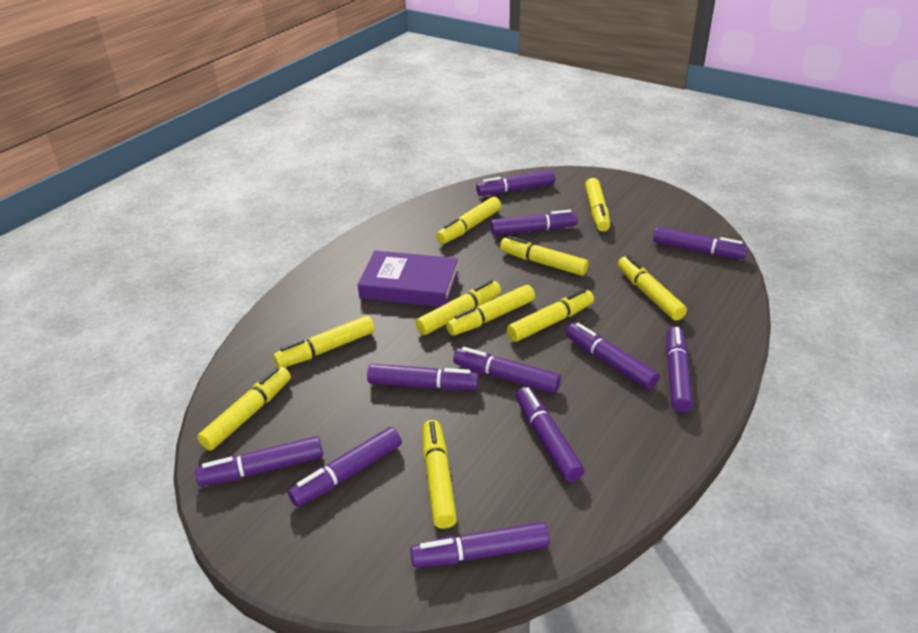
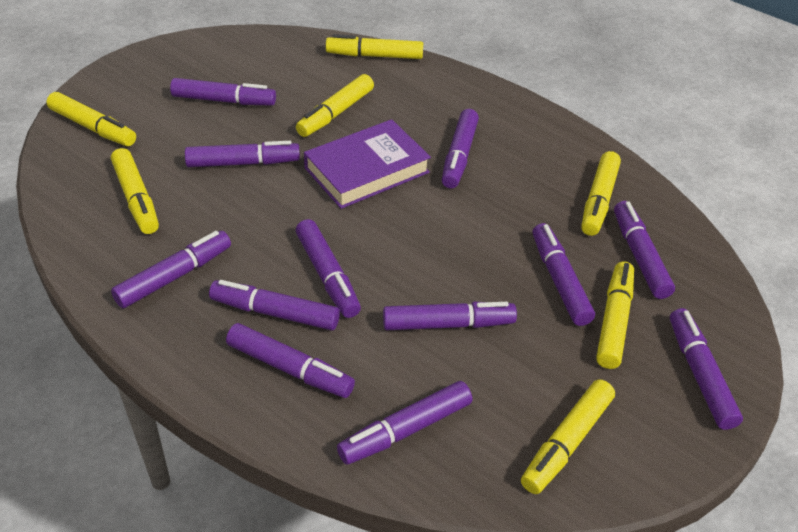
purple marker: 11 -> 12
yellow marker: 10 -> 7

